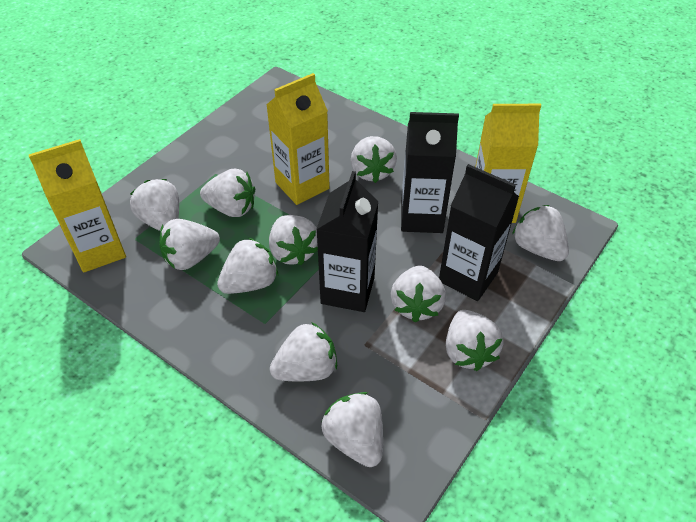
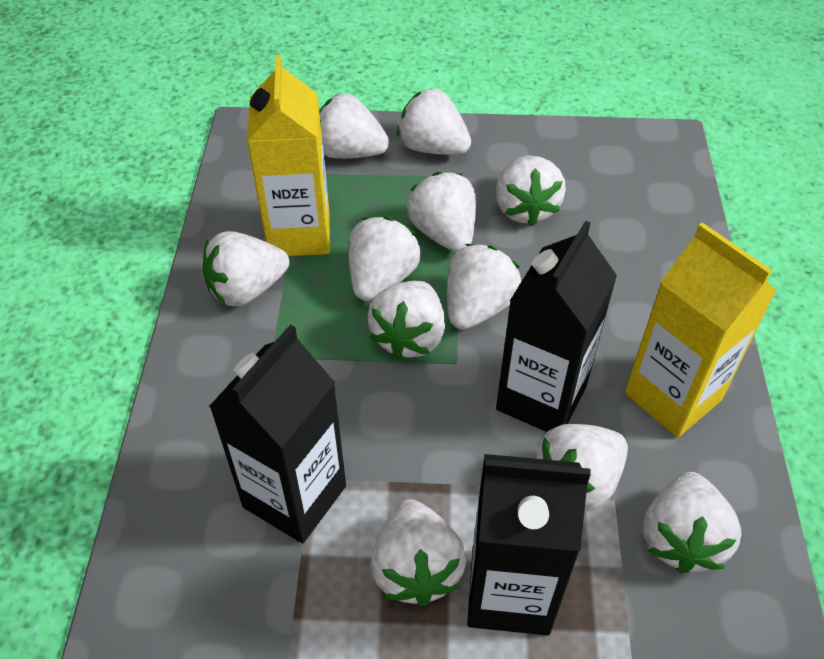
yellow carton: 3 -> 2

